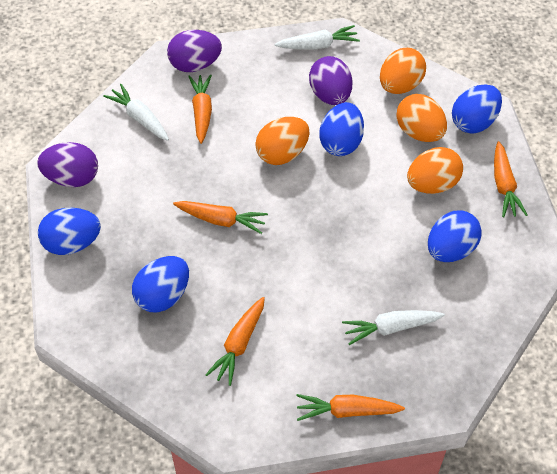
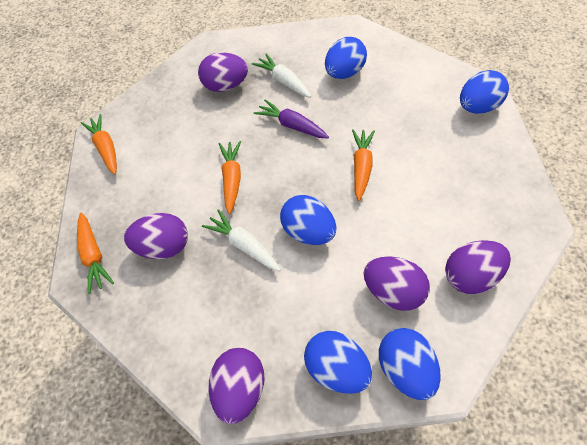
orange carrot: 5 -> 4
orange egg: 4 -> 0
purple carrot: 0 -> 1
purple egg: 3 -> 5
white carrot: 3 -> 2

